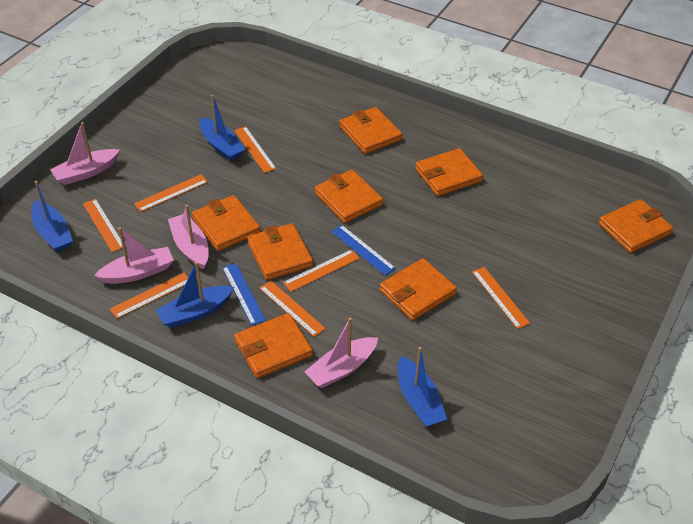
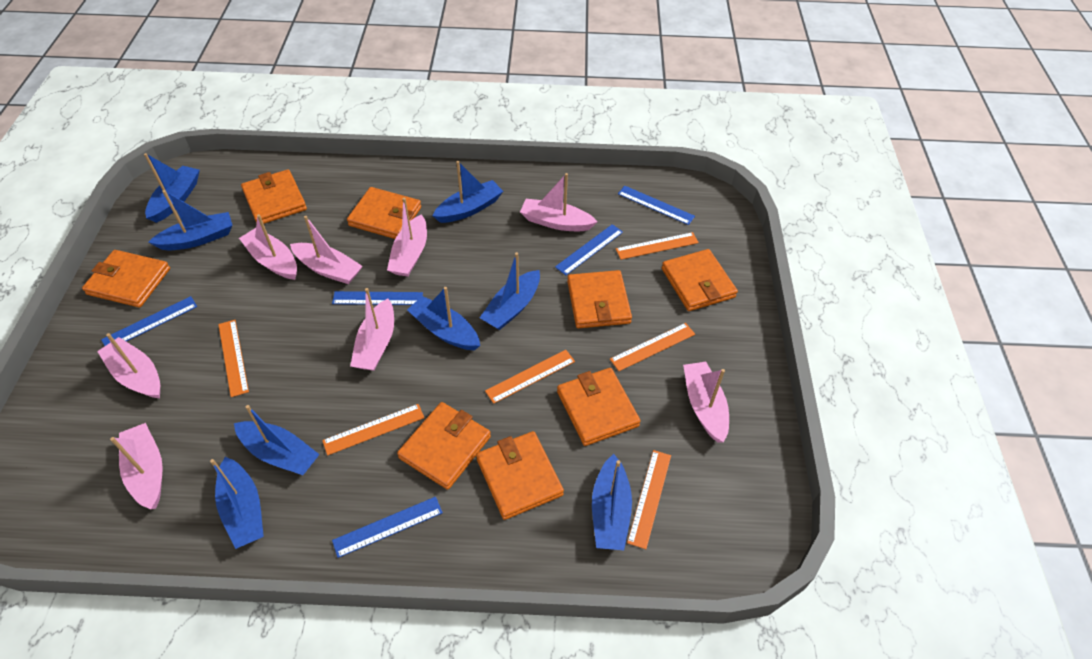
blue boat: 4 -> 8
blue ruler: 2 -> 5
orange ruler: 7 -> 6
pink boat: 4 -> 8

